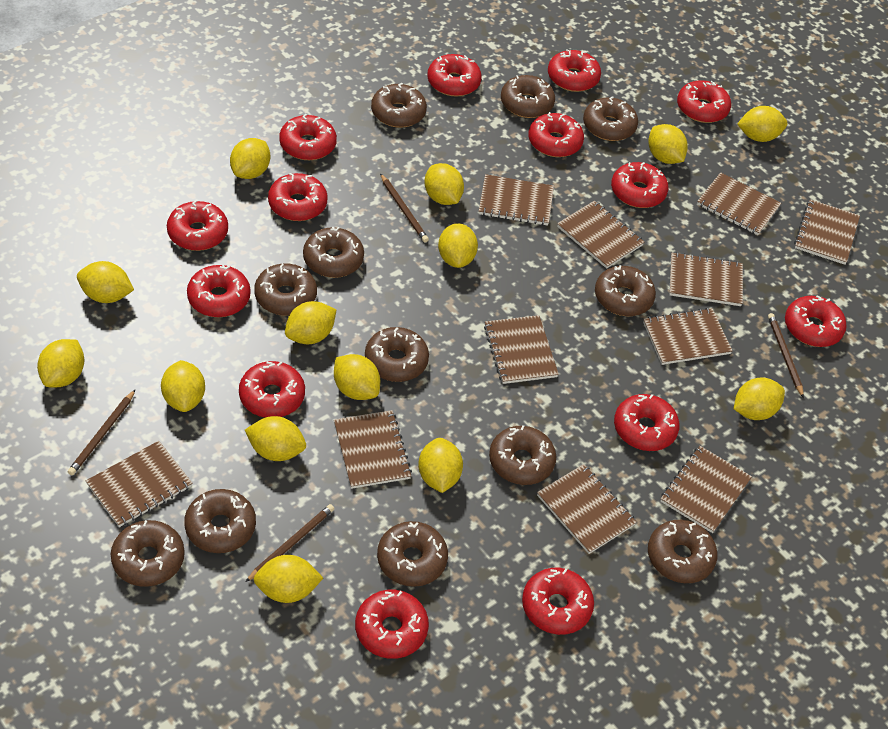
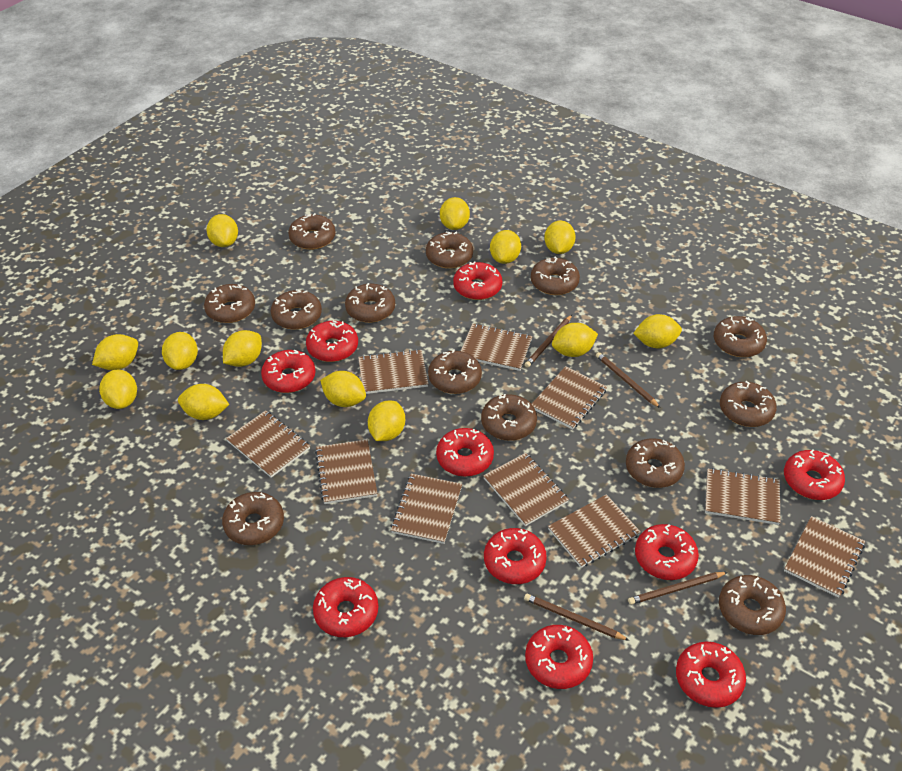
brown donut: 12 -> 13
brown notebook: 11 -> 10
red donut: 14 -> 10
yellow lemon: 14 -> 13

